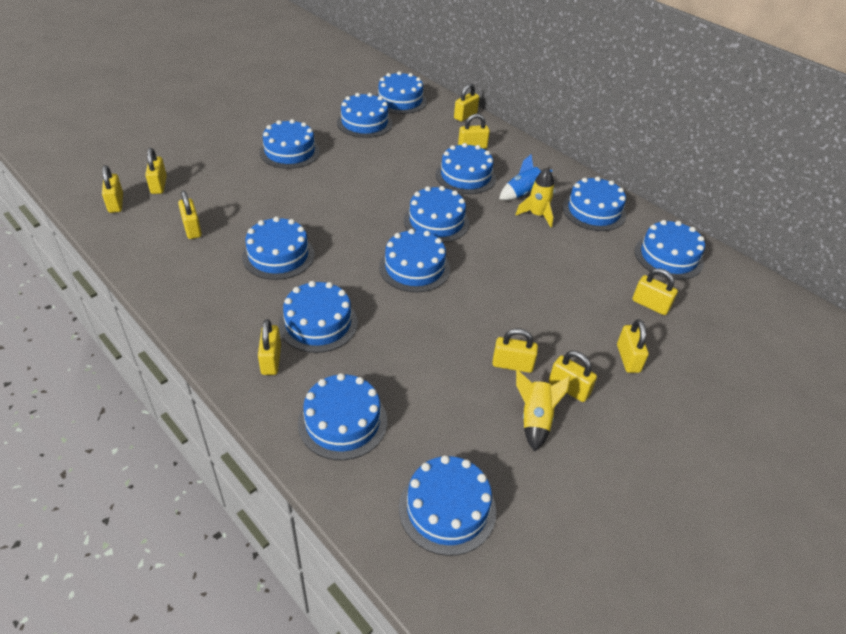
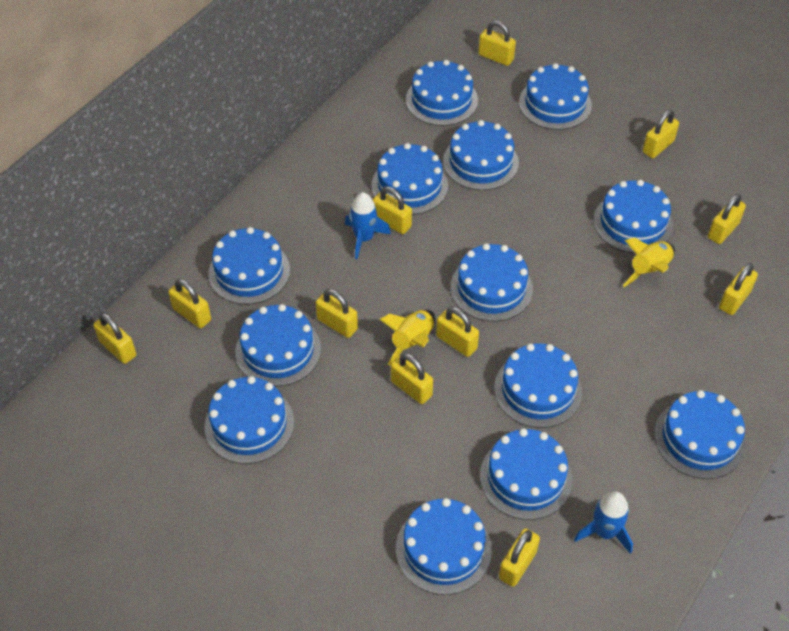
blue cake: 12 -> 13
blue rocket: 1 -> 2
yellow padlock: 10 -> 11

